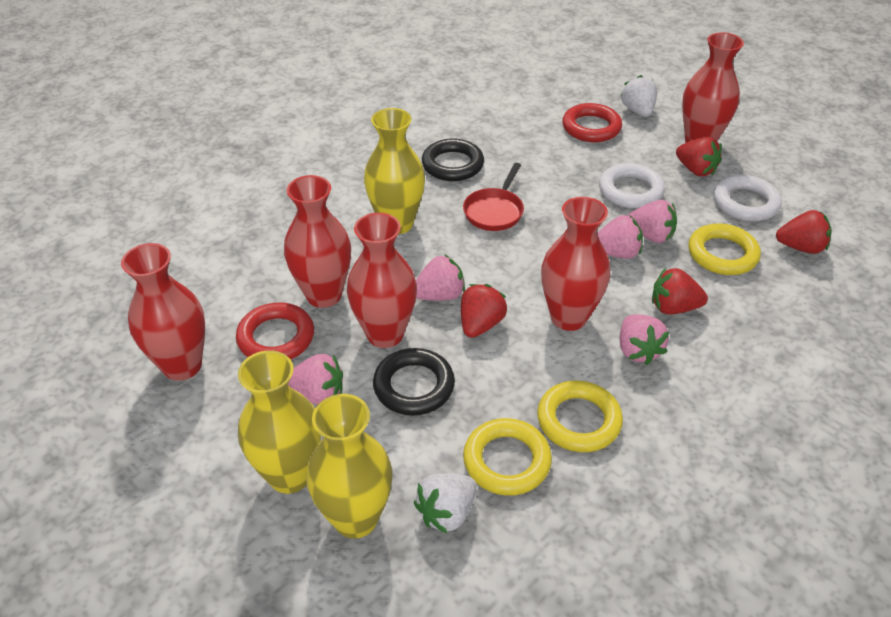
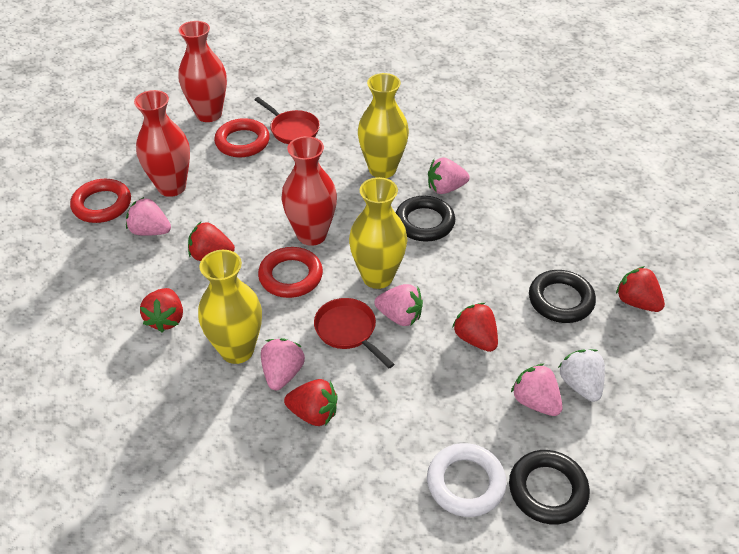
black ring: 2 -> 3
red pan: 1 -> 2
red ring: 2 -> 3
red strawberry: 4 -> 5
red vase: 5 -> 3
white ring: 2 -> 1
white strawberry: 2 -> 1
yellow ring: 3 -> 0

